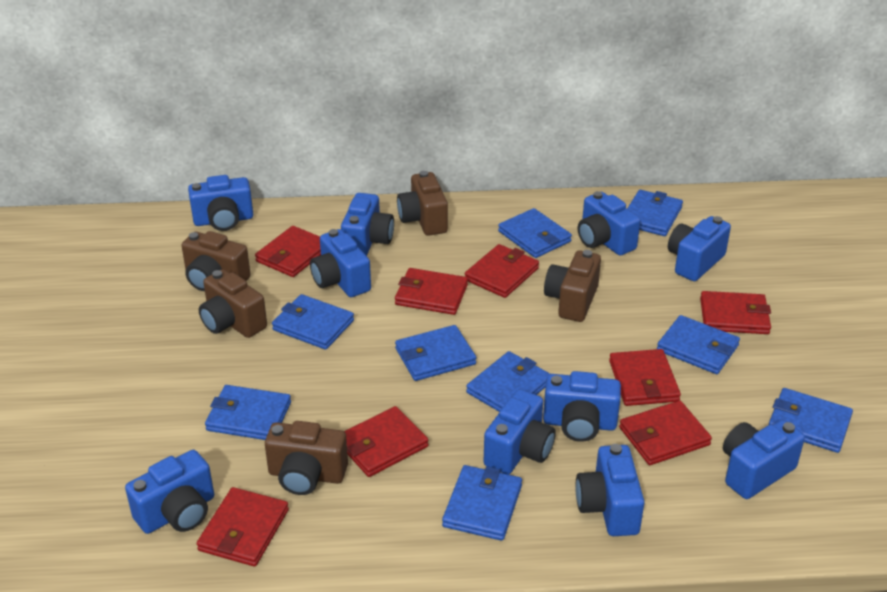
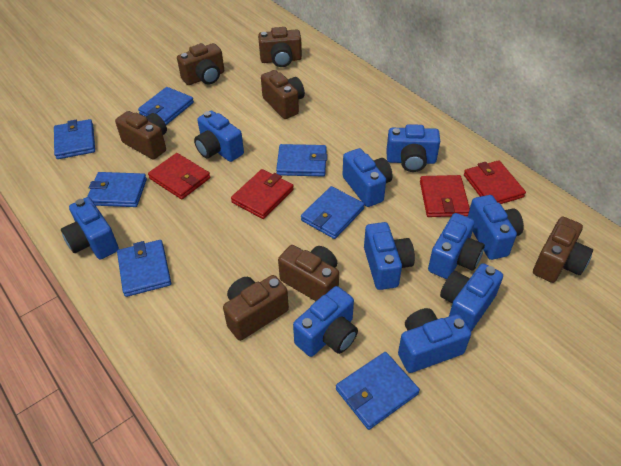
blue wallet: 9 -> 7
brown camera: 5 -> 7
red wallet: 8 -> 4

